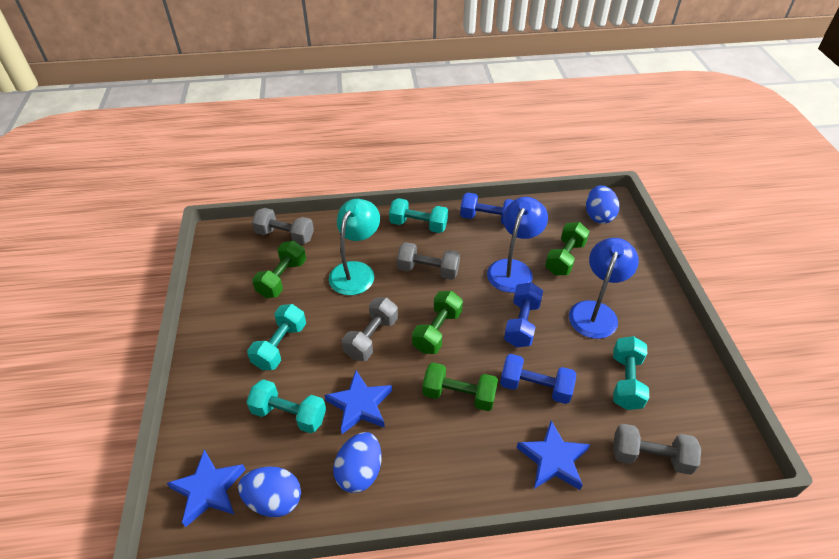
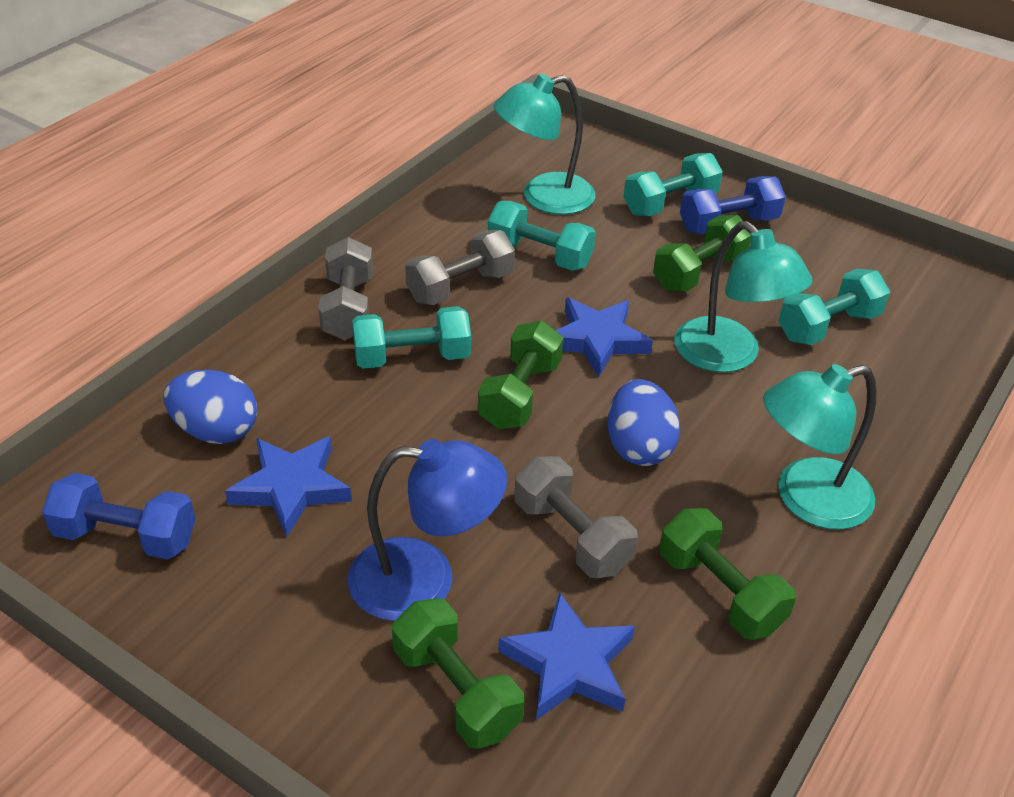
blue dumbbell: 3 -> 2
blue egg: 3 -> 2
blue lamp: 2 -> 1
grey dumbbell: 4 -> 3
turquoise lamp: 1 -> 3

